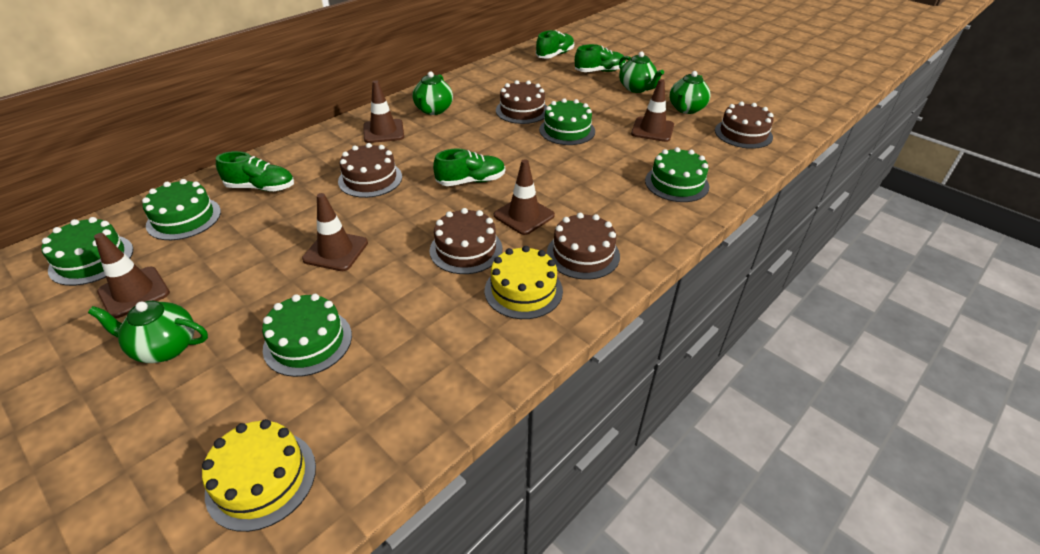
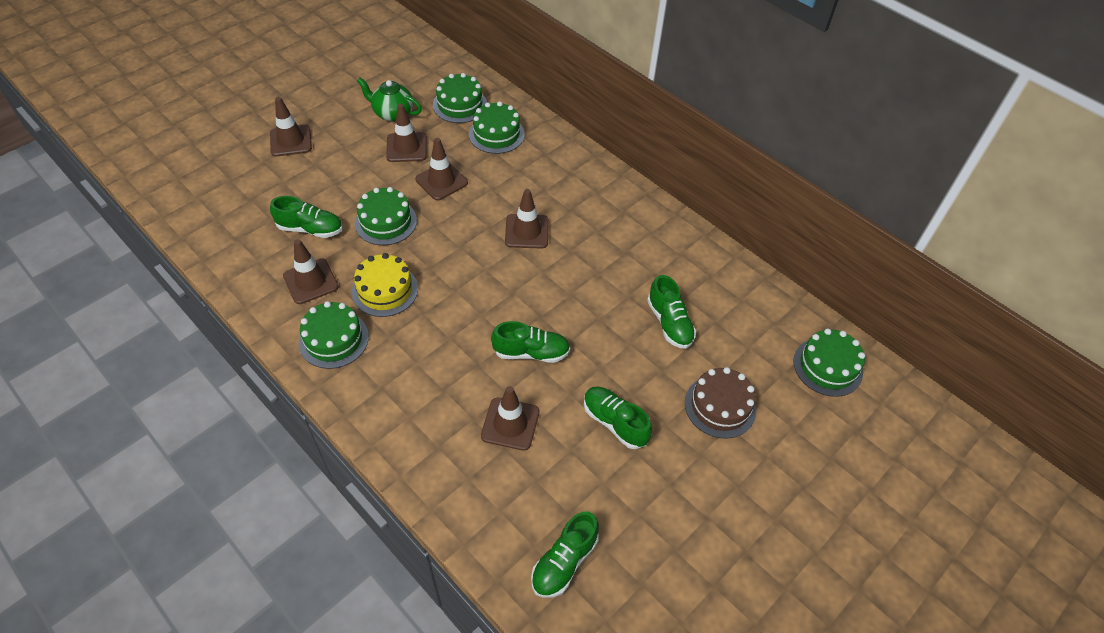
brown cake: 5 -> 1
brown traffic cone: 5 -> 6
green shoe: 4 -> 5
green teapot: 4 -> 1
yellow cake: 2 -> 1

